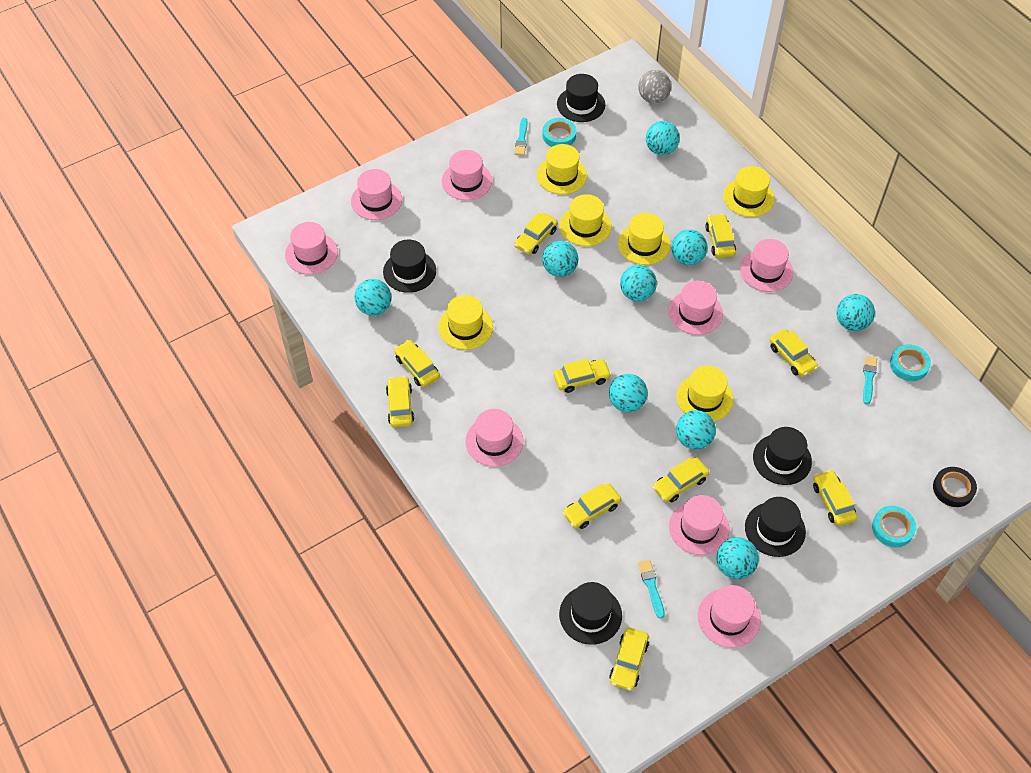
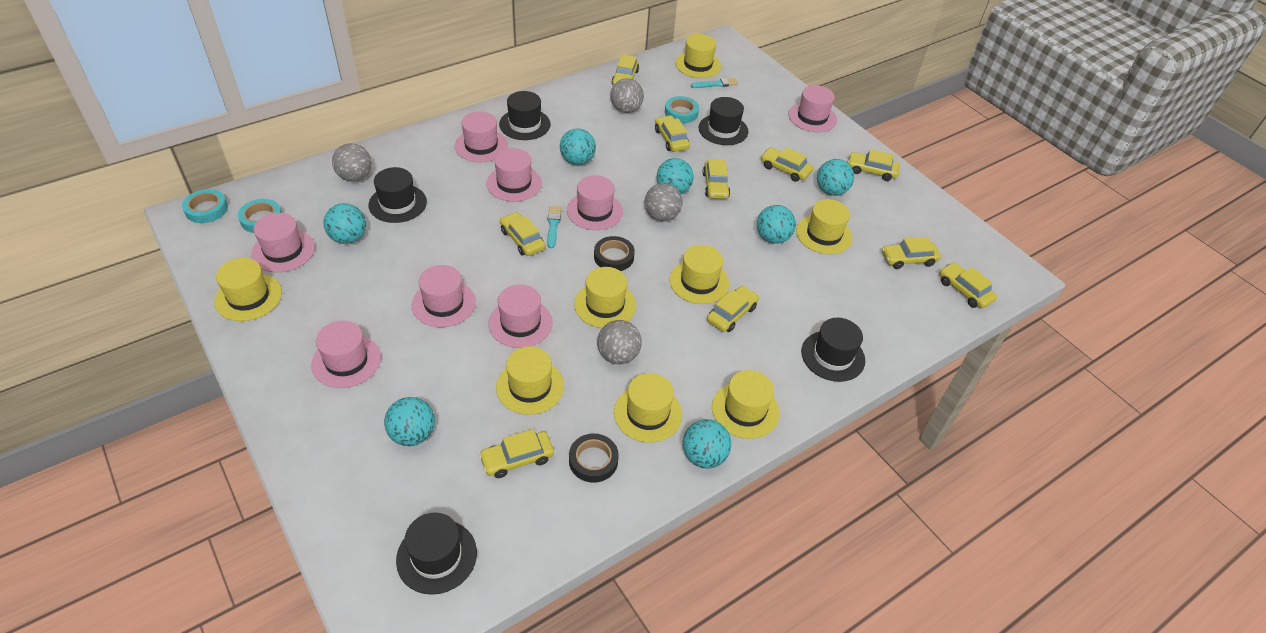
black tape: 1 -> 2
grey ball: 1 -> 4
turquoise ball: 9 -> 7
turquoise brush: 3 -> 2
yellow hat: 6 -> 8

